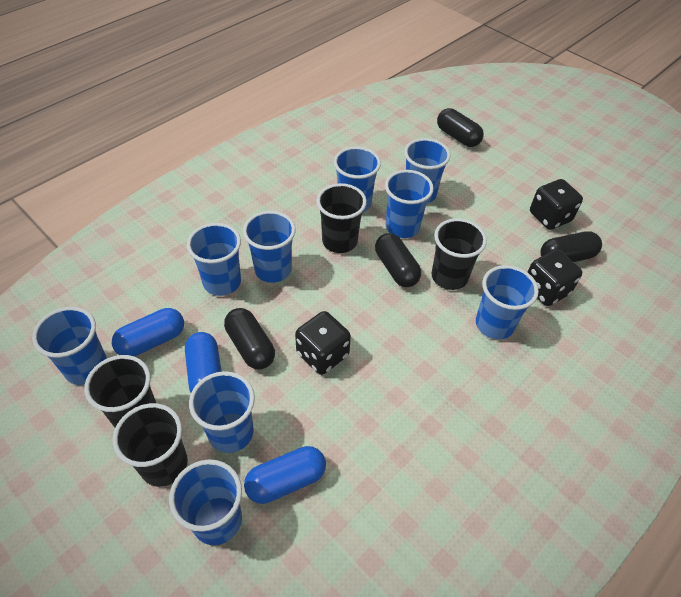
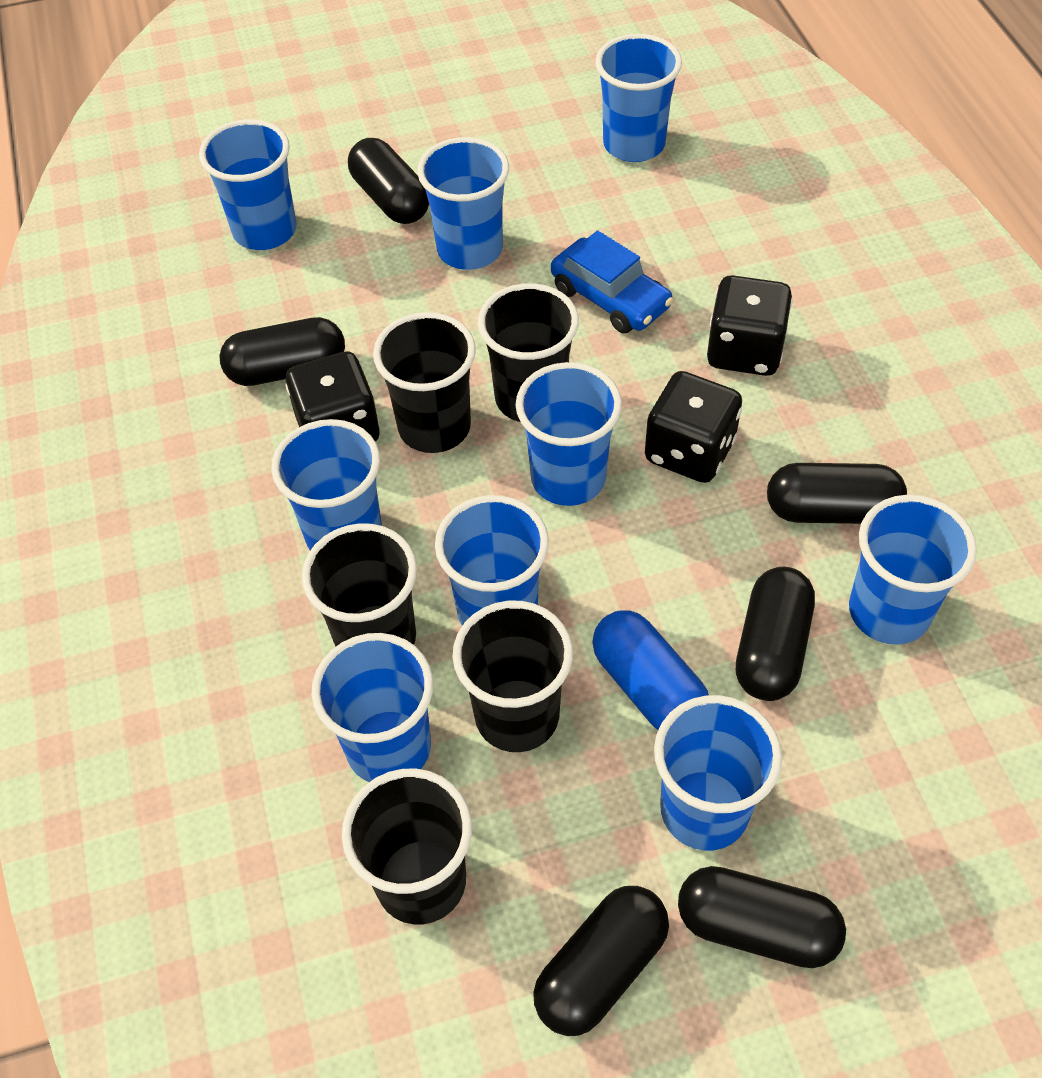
black capsule: 4 -> 6
black cup: 4 -> 5
blue capsule: 3 -> 1
blue car: 0 -> 1

